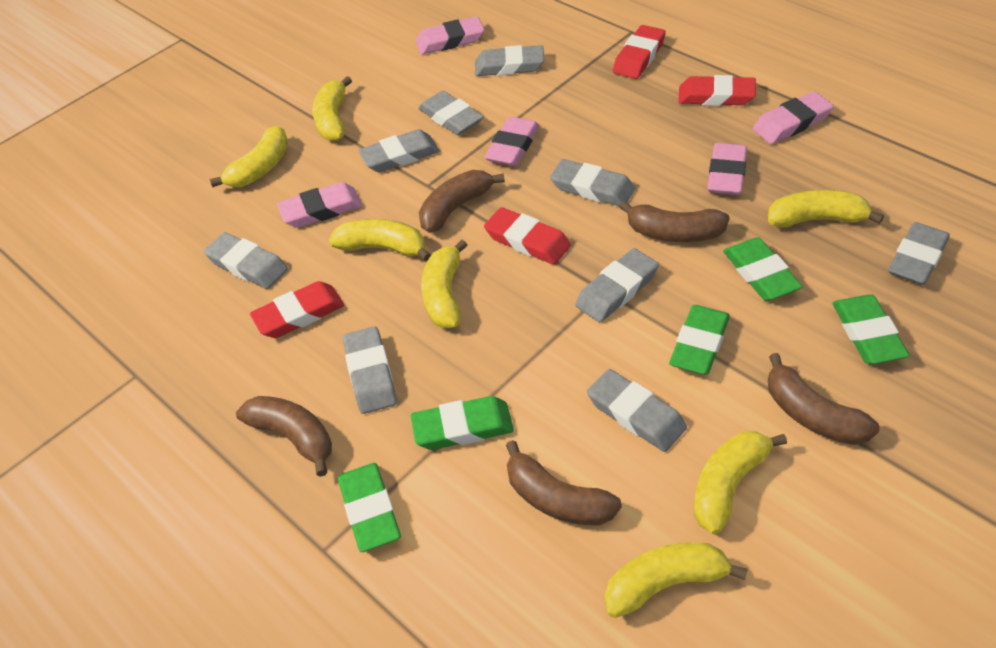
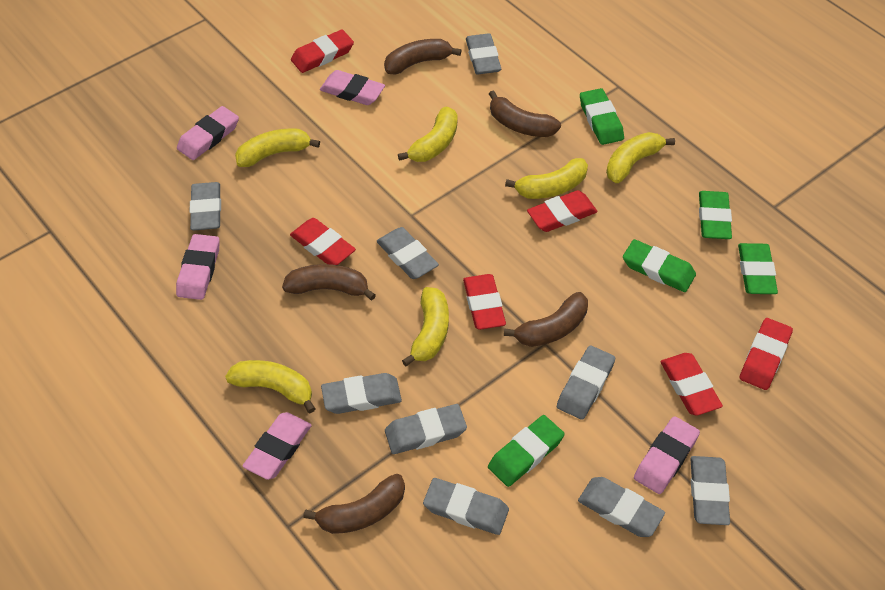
red eraser: 4 -> 6
yellow banana: 7 -> 6

